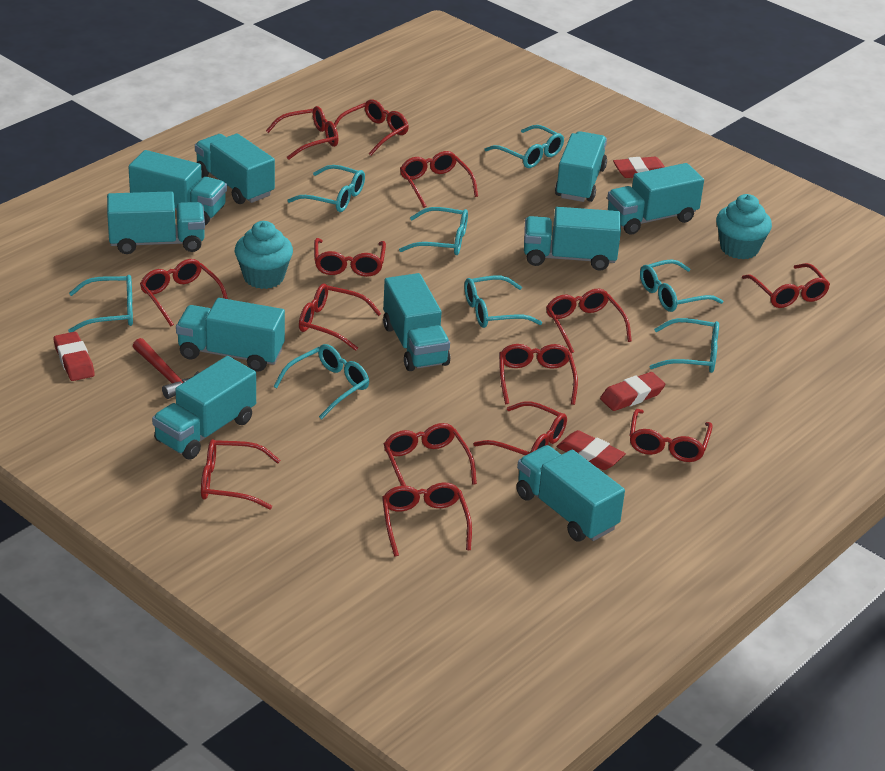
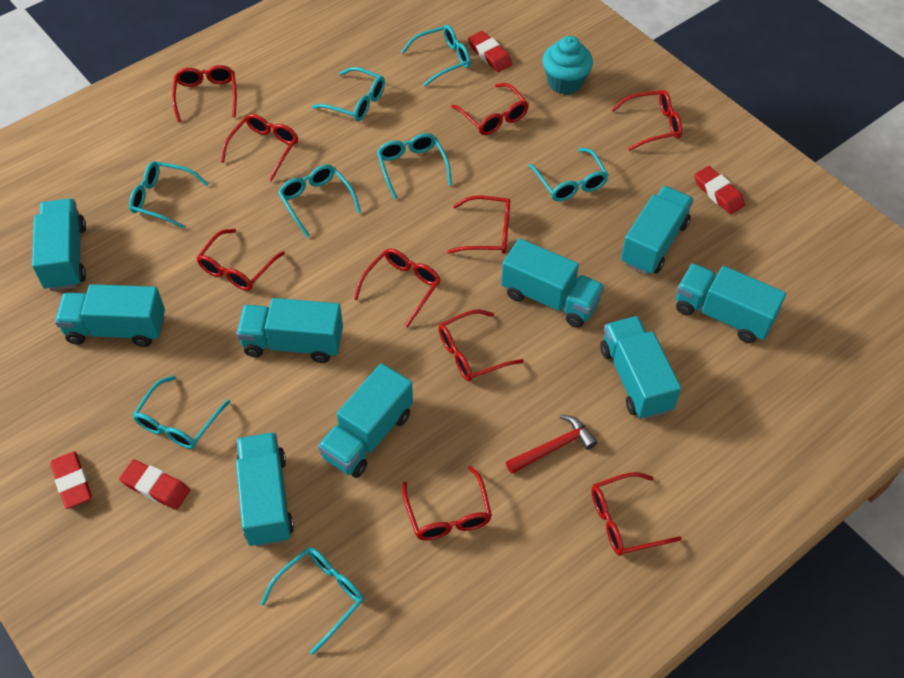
red glasses: 14 -> 10
turquoise cupcake: 2 -> 1
turquoise truck: 10 -> 9

